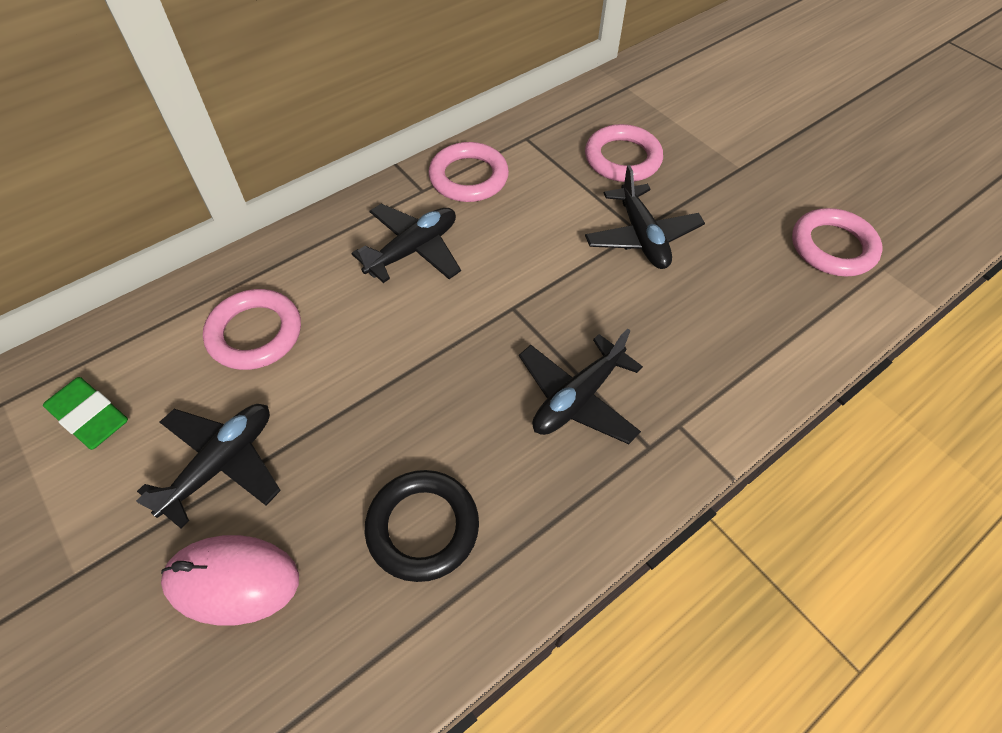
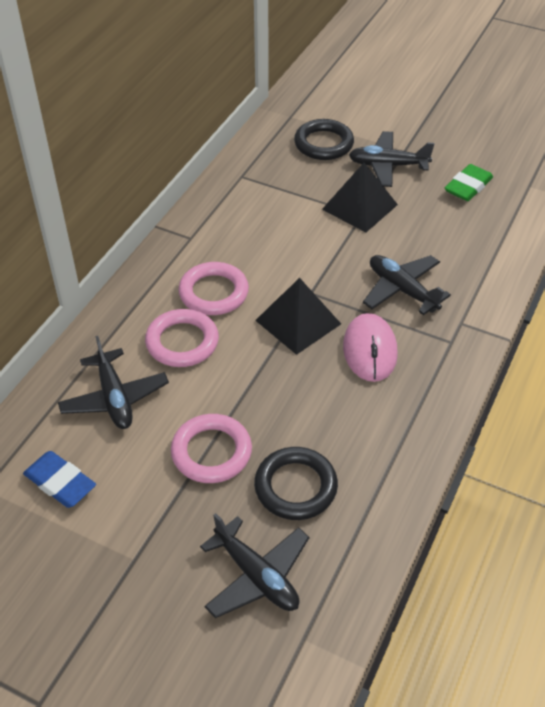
black pyramid: 0 -> 2
black ring: 1 -> 2
blue eraser: 0 -> 1
pink ring: 4 -> 3

